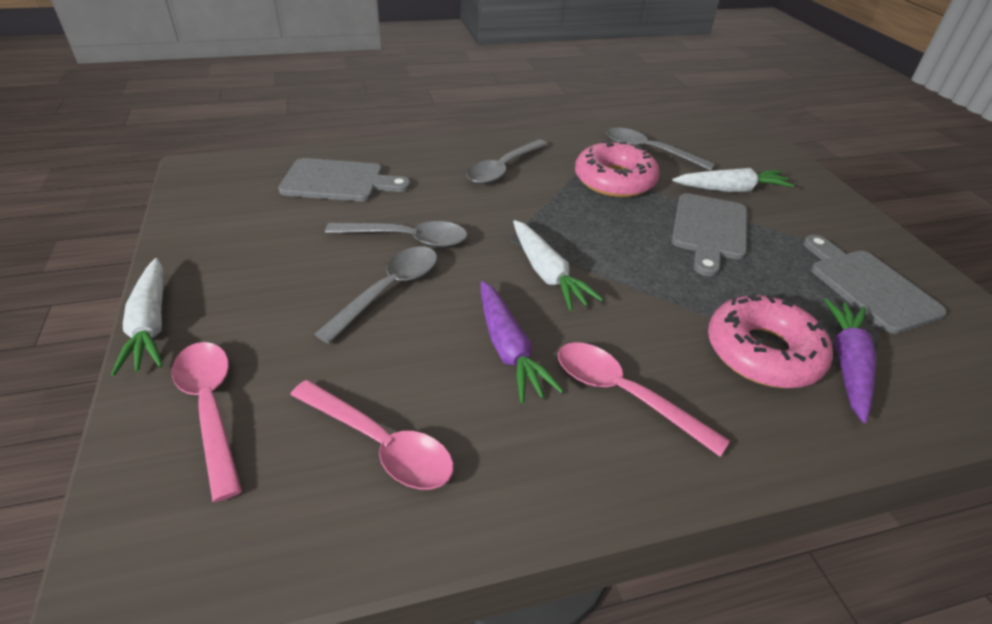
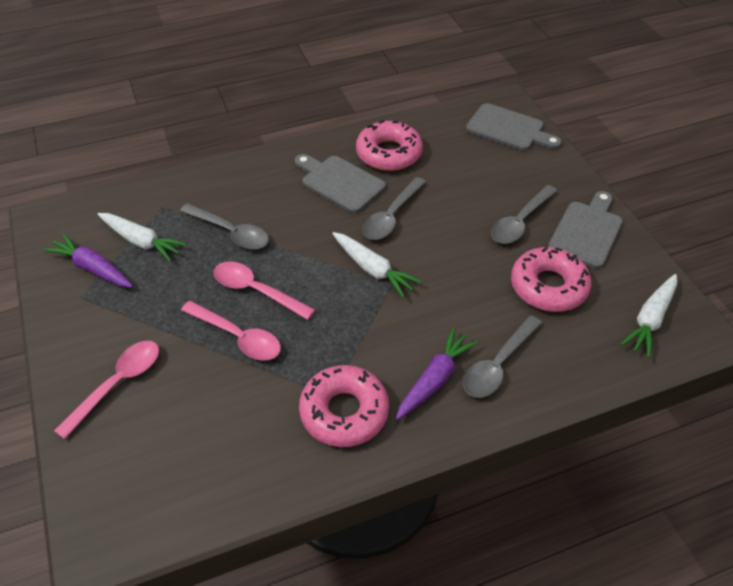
pink donut: 2 -> 3

